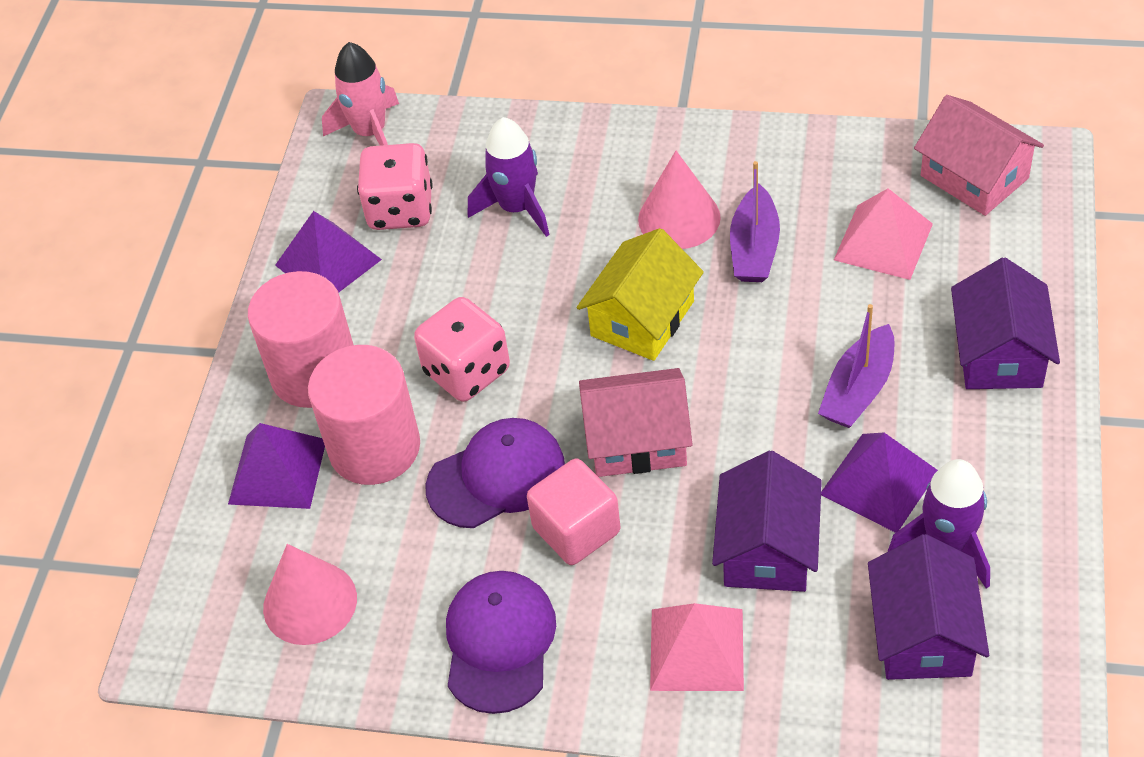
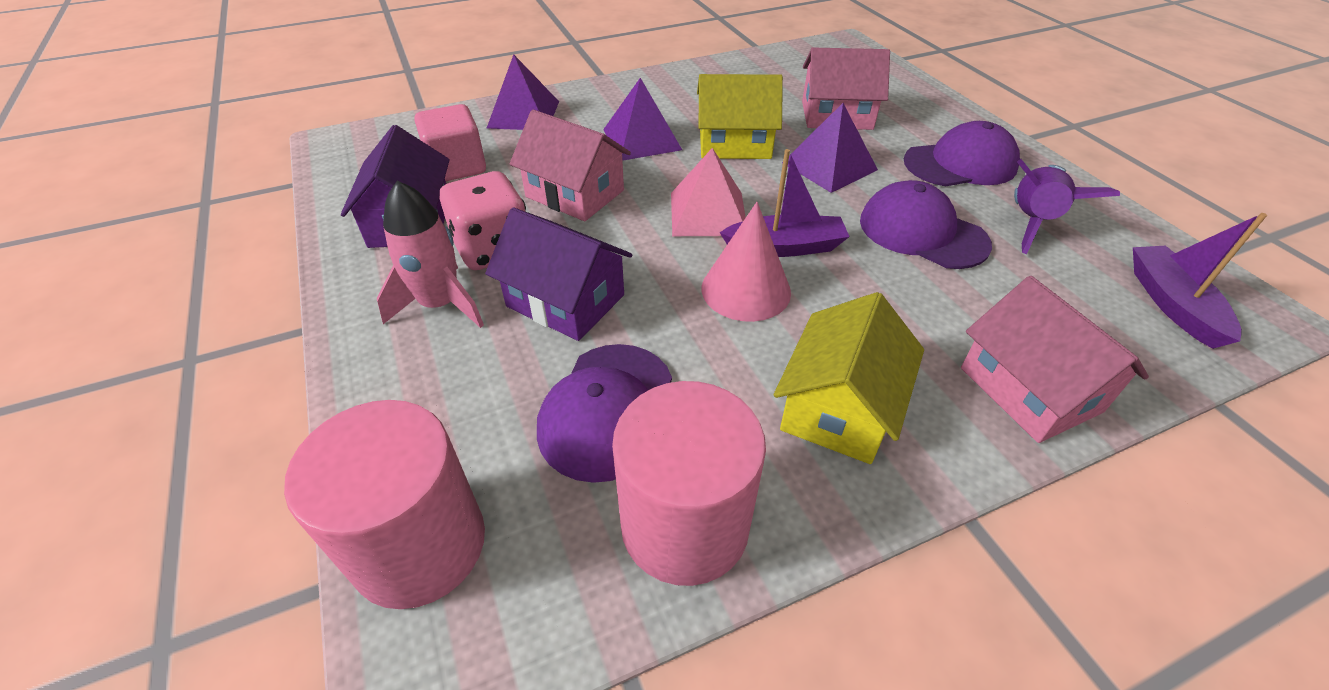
pink cone: 2 -> 1
pink dice: 2 -> 1
pink house: 2 -> 3
pink pyramid: 2 -> 1
purple cap: 2 -> 3
purple house: 3 -> 2
purple rocket: 2 -> 1
yellow house: 1 -> 2

